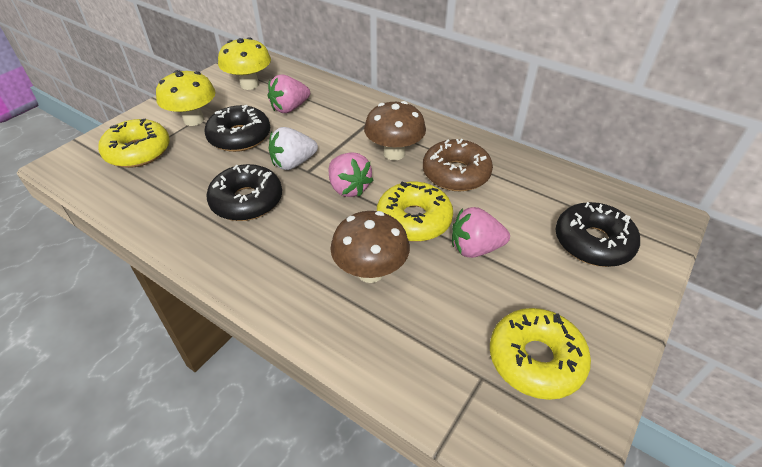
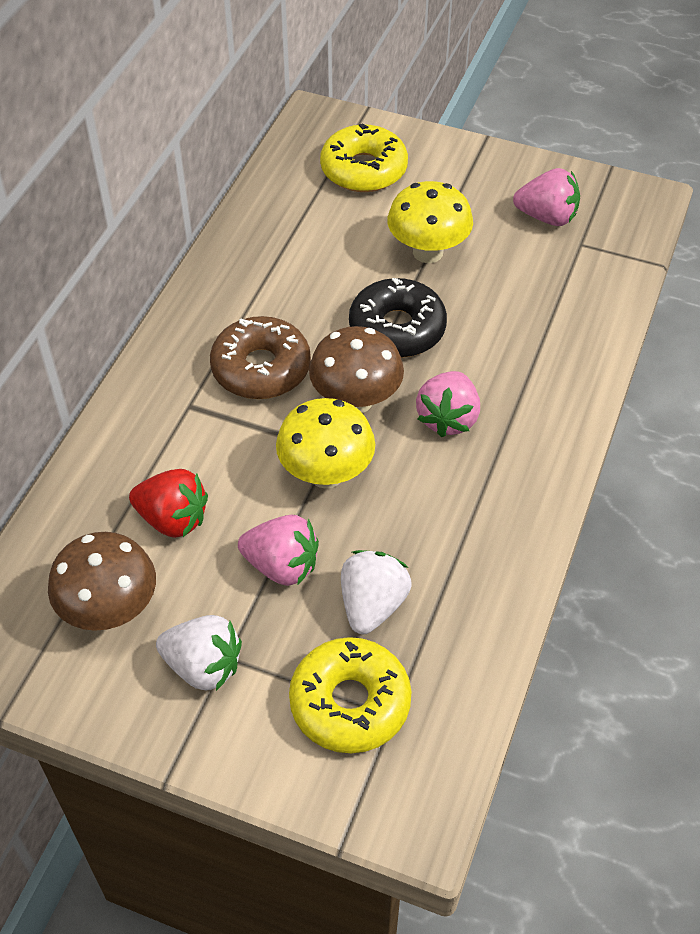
black donut: 3 -> 1
red strawberry: 0 -> 1
white strawberry: 1 -> 2
yellow donut: 3 -> 2

